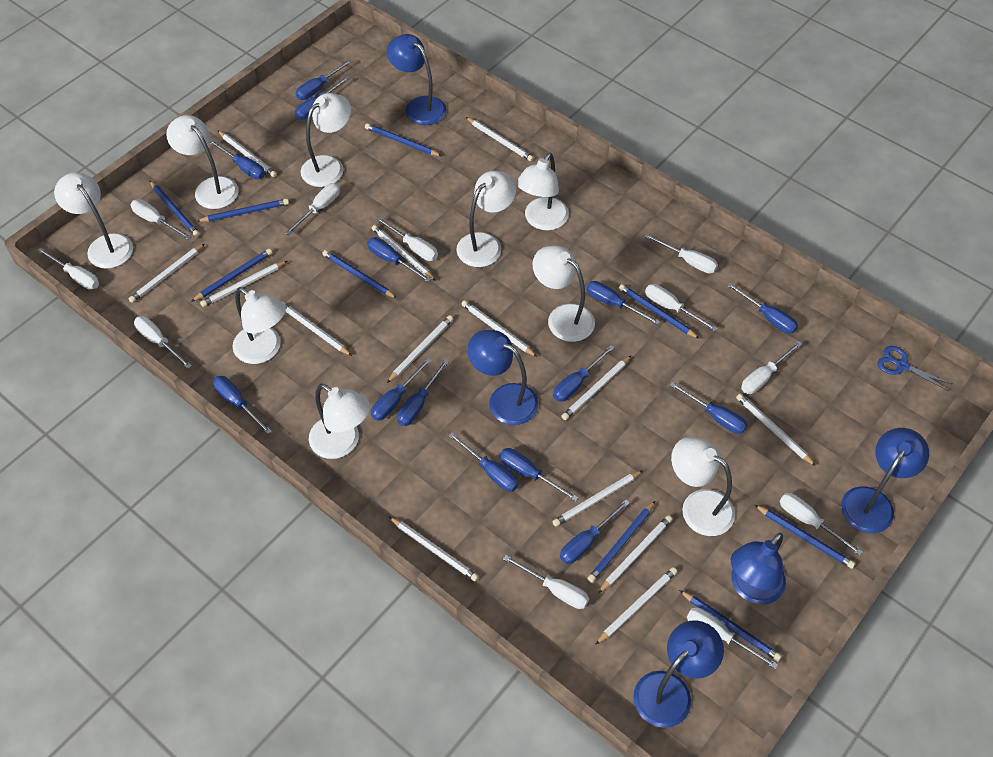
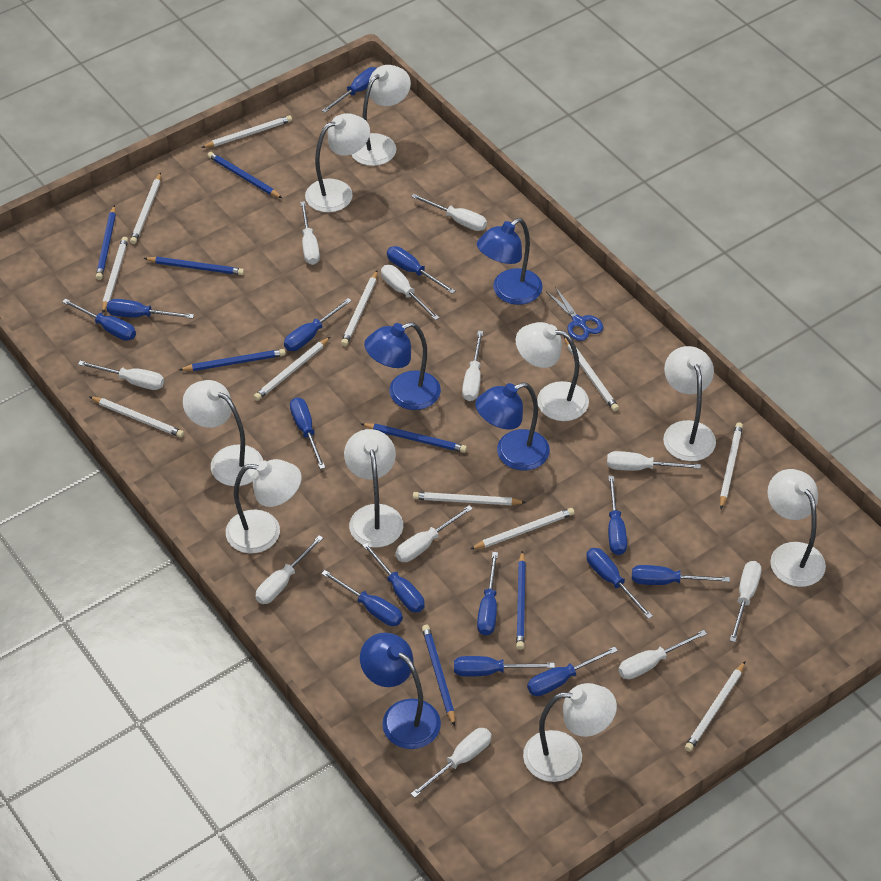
blue lamp: 5 -> 4
blue pencil: 9 -> 7
white pencil: 14 -> 11

